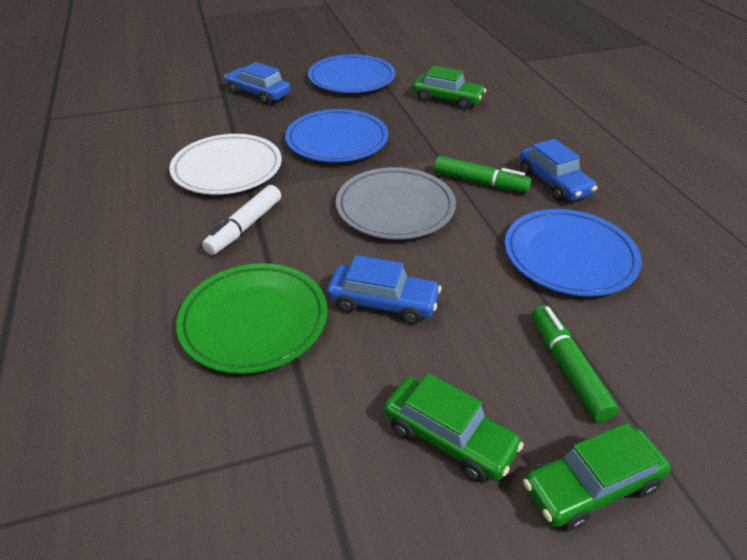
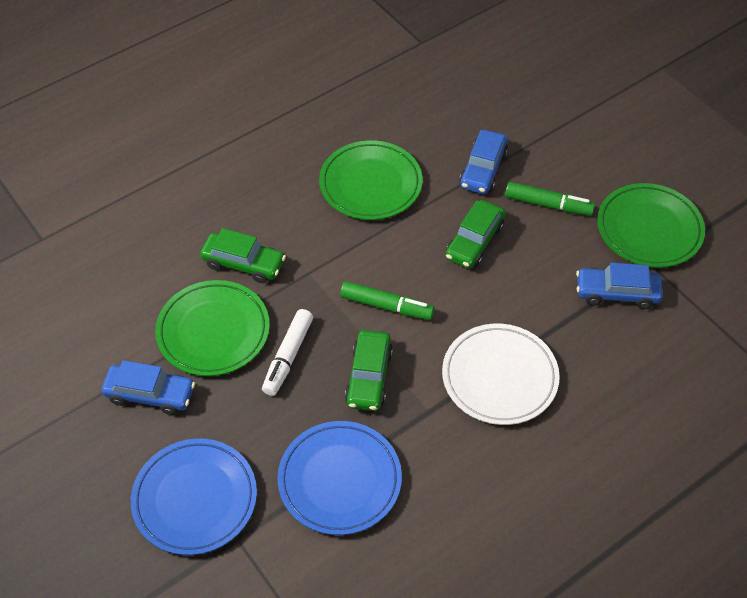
blue plate: 3 -> 2
green plate: 1 -> 3
grey plate: 1 -> 0

